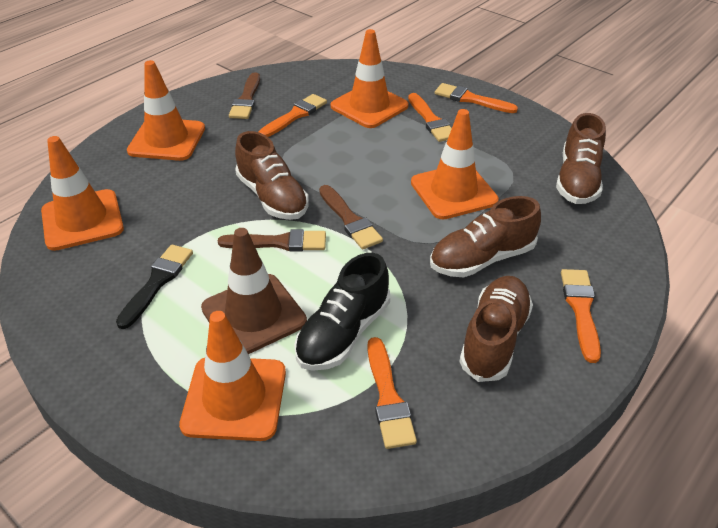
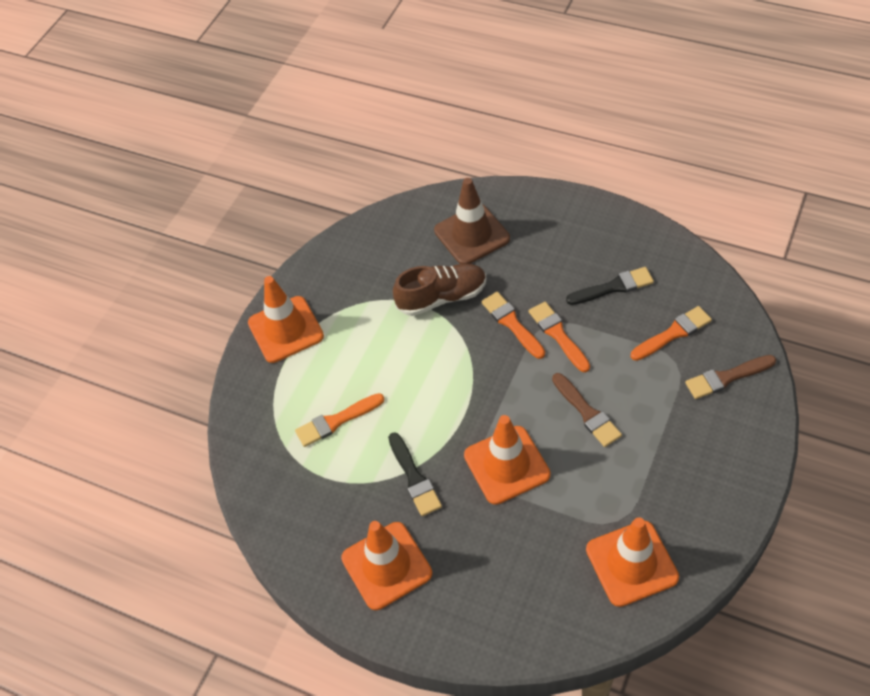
black brush: 1 -> 2
black shoe: 1 -> 0
brown brush: 3 -> 2
brown shoe: 4 -> 1
orange brush: 5 -> 4
orange traffic cone: 5 -> 4

